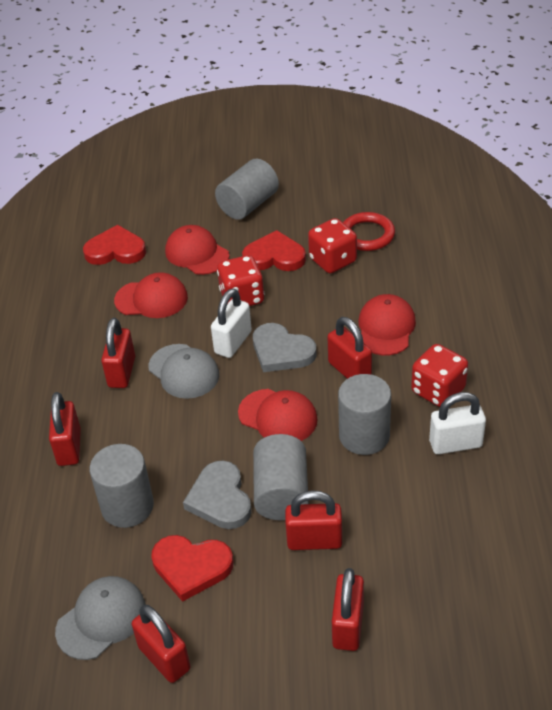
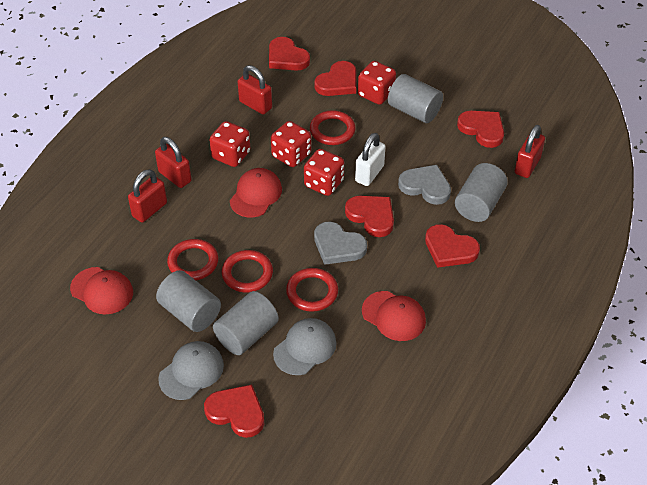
red cap: 4 -> 3
red dice: 3 -> 4
red heart: 3 -> 6
red padlock: 6 -> 4
red ring: 1 -> 4
white padlock: 2 -> 1

